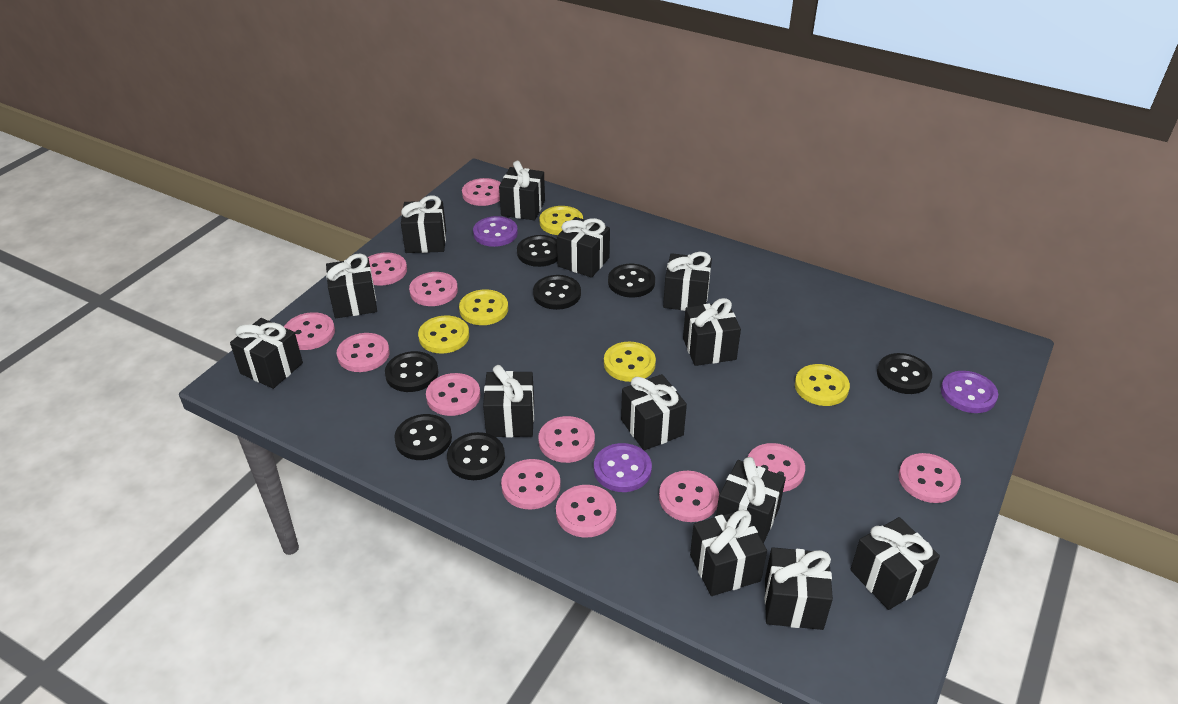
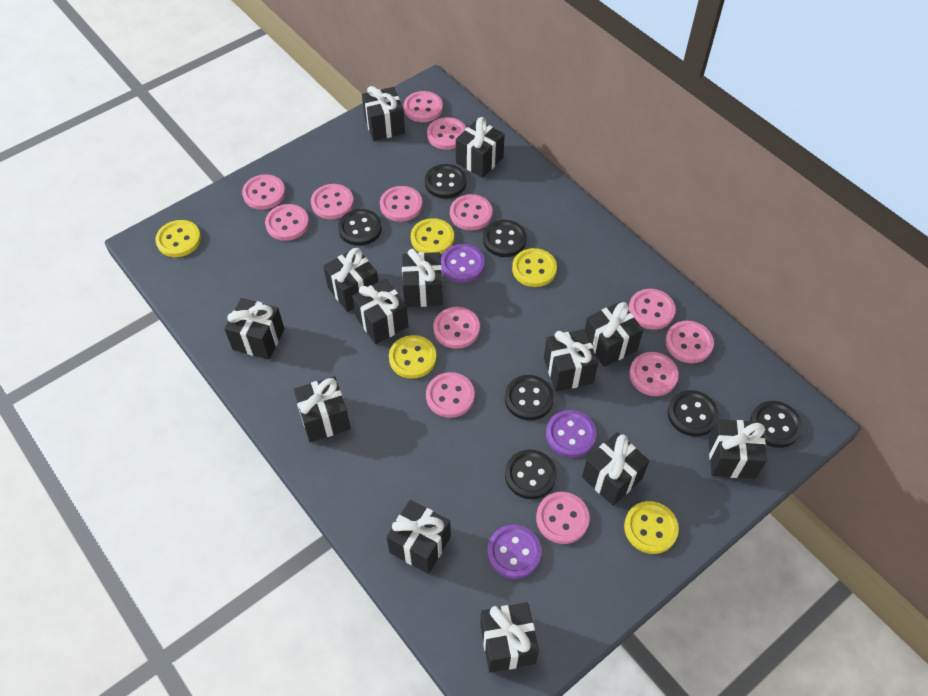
pink button: 12 -> 13

